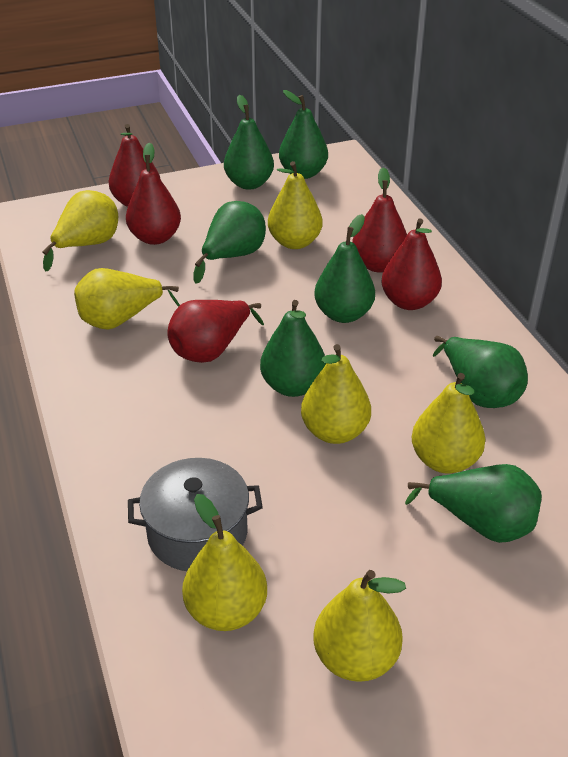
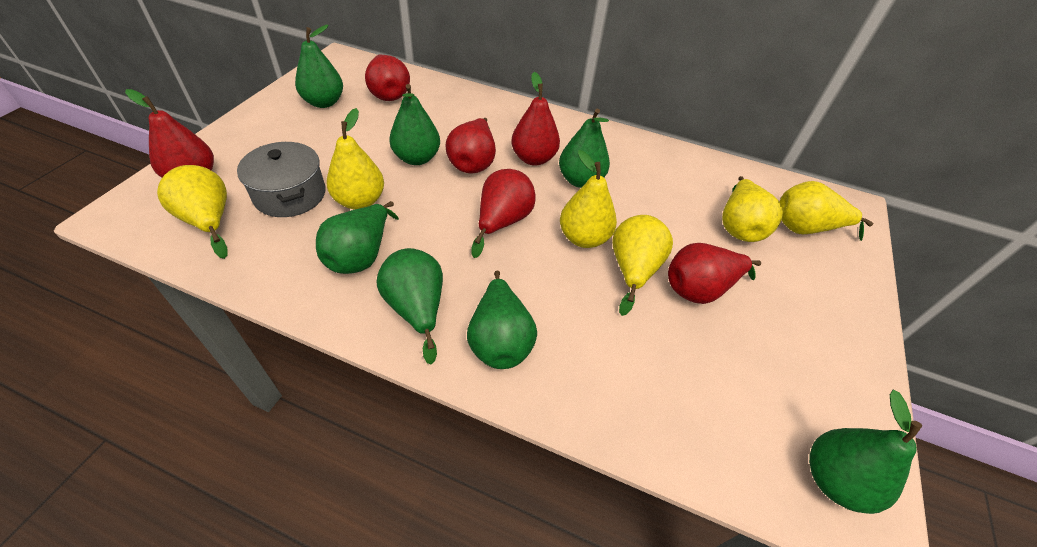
red pear: 5 -> 6
yellow pear: 7 -> 6

